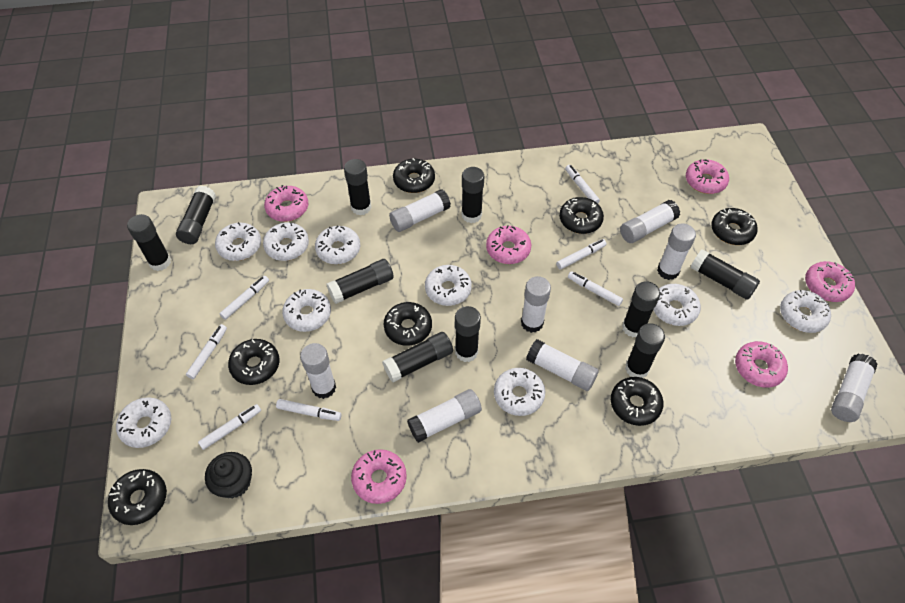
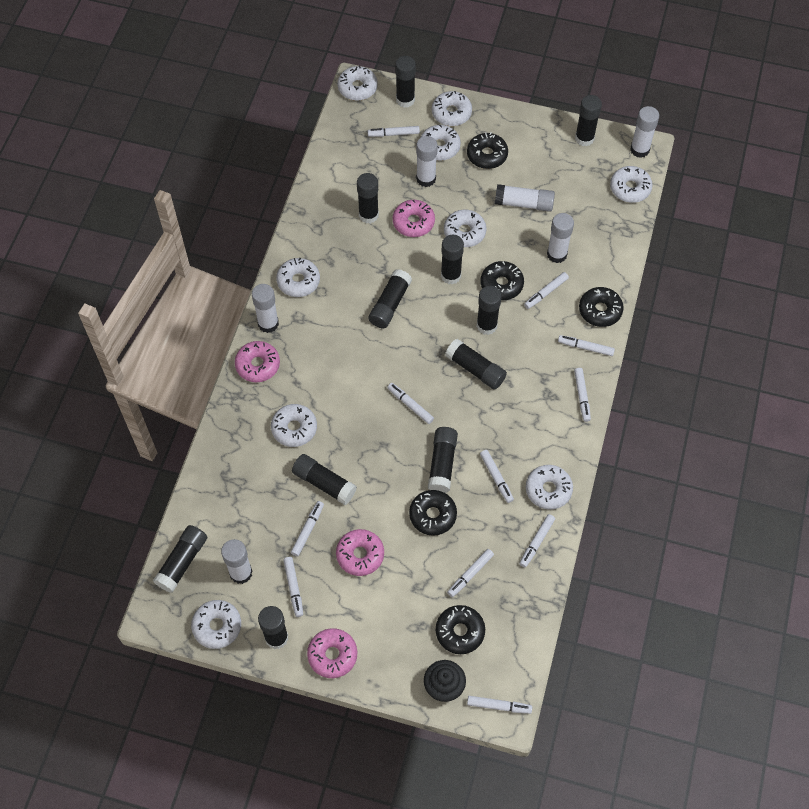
black donut: 7 -> 5
black glue stick: 10 -> 11
pink donut: 6 -> 4
white glue stick: 8 -> 6
white marker: 7 -> 11

